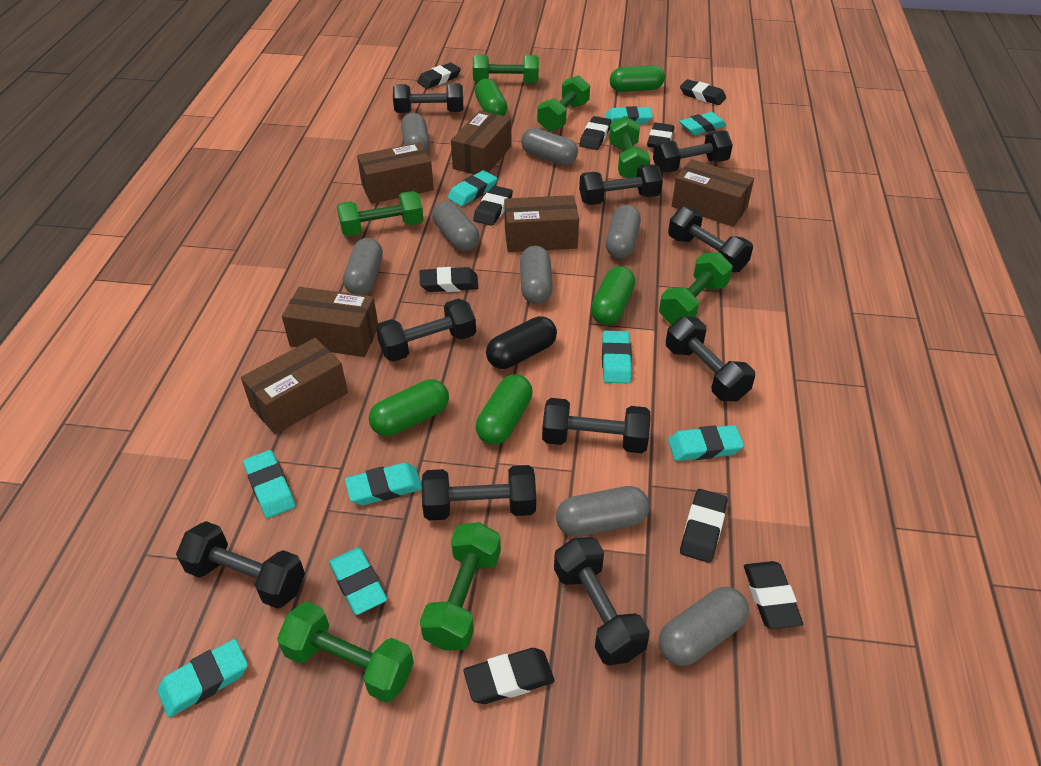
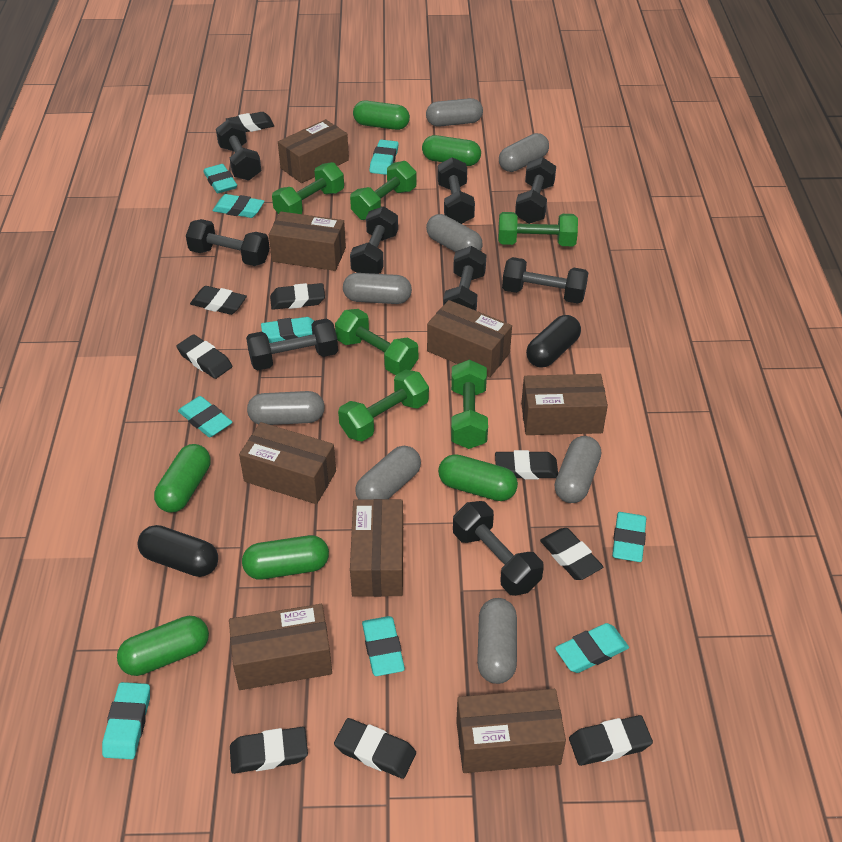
black capsule: 1 -> 2
black dumbbell: 10 -> 9
brown box: 6 -> 8
green capsule: 5 -> 6
green dumbbell: 7 -> 6

